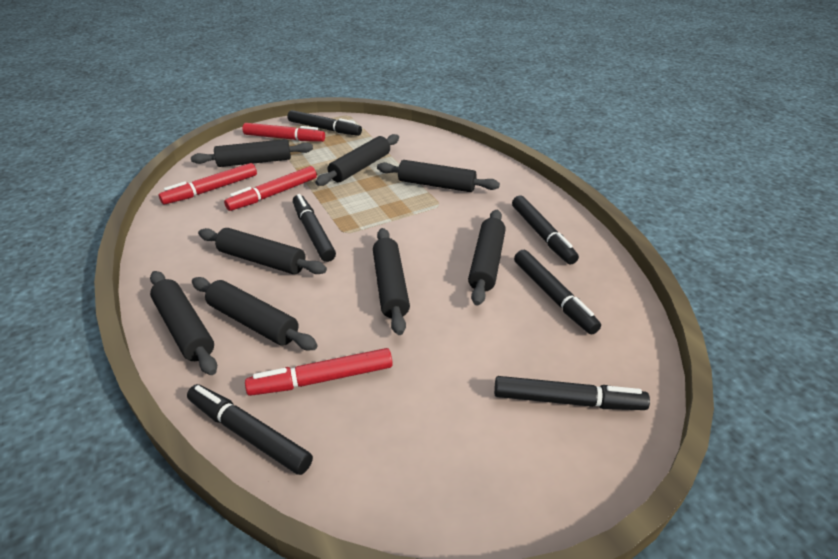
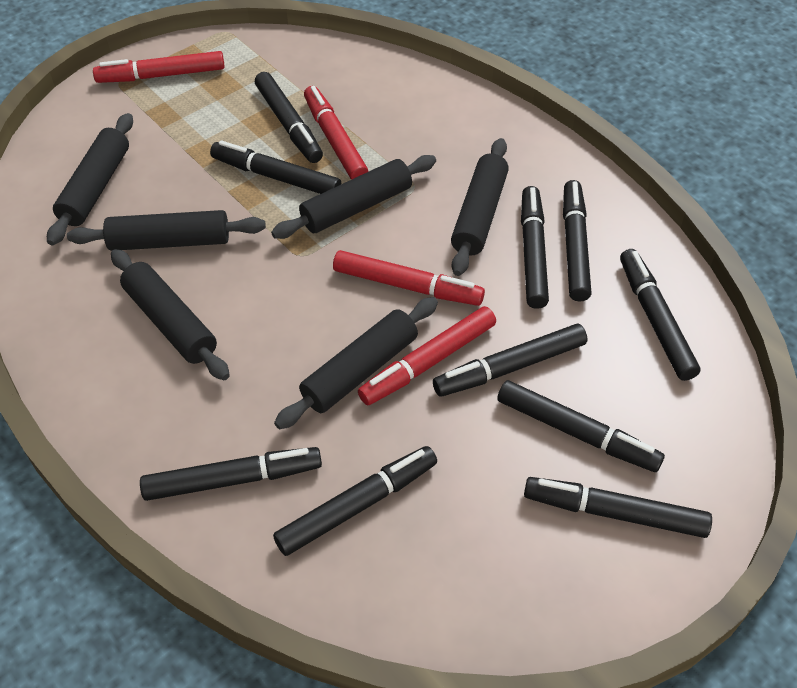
black marker: 6 -> 10
black rolling pin: 8 -> 6

